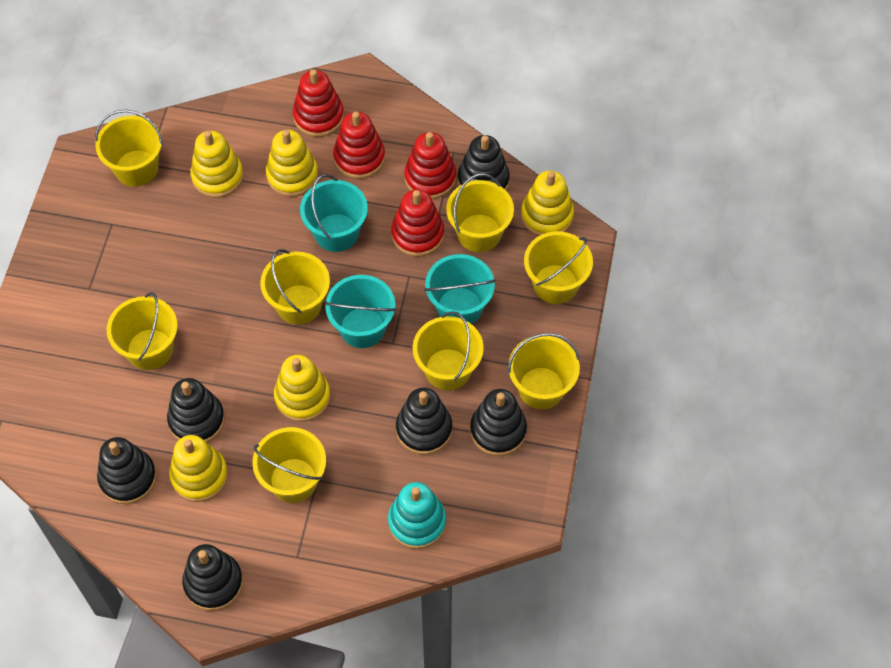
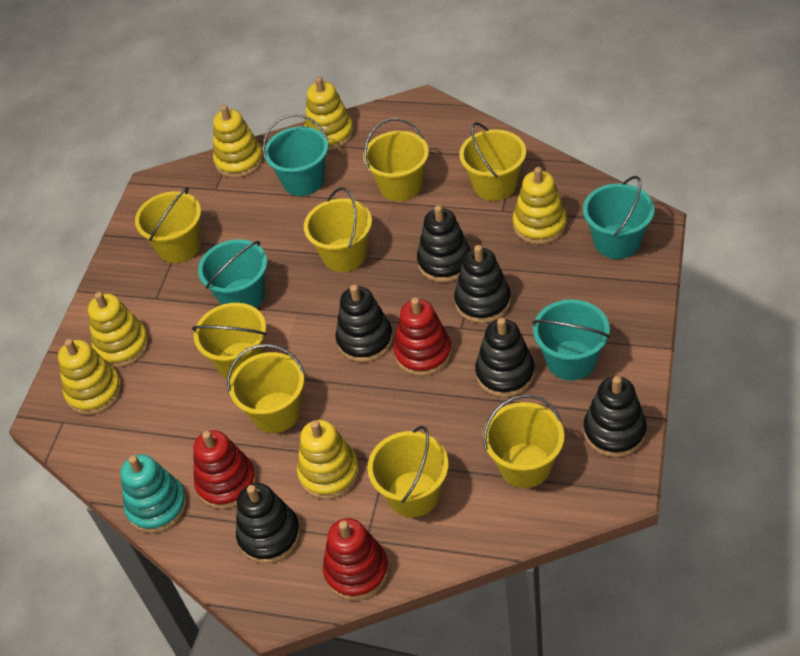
red stacking toy: 4 -> 3
turquoise bucket: 3 -> 4
yellow stacking toy: 5 -> 6

